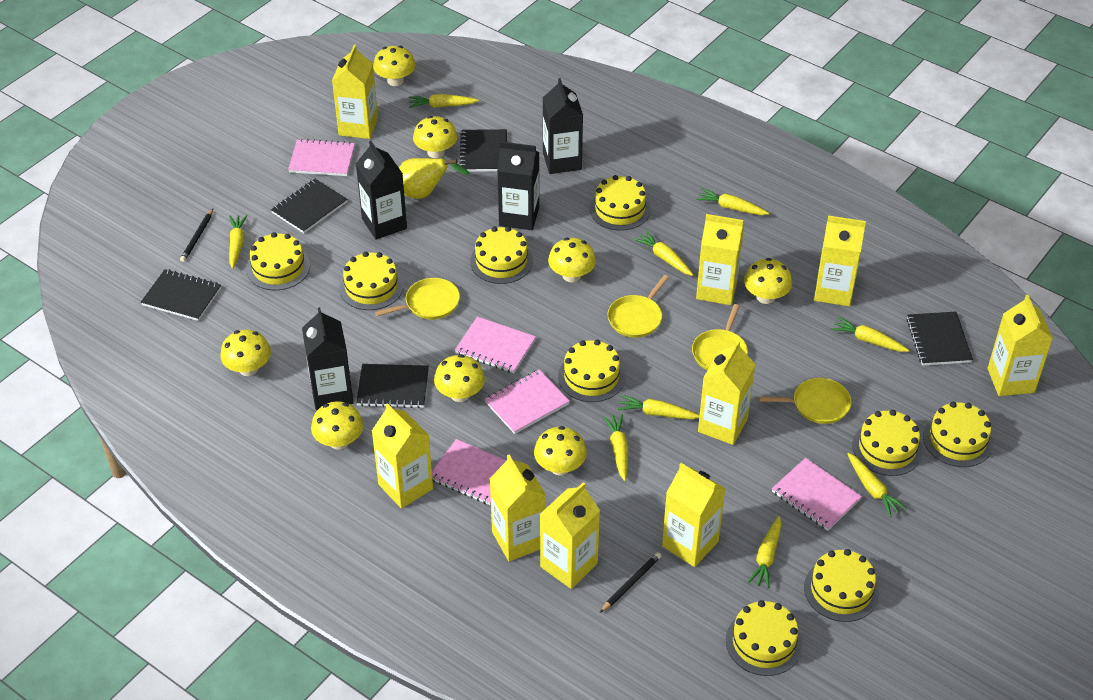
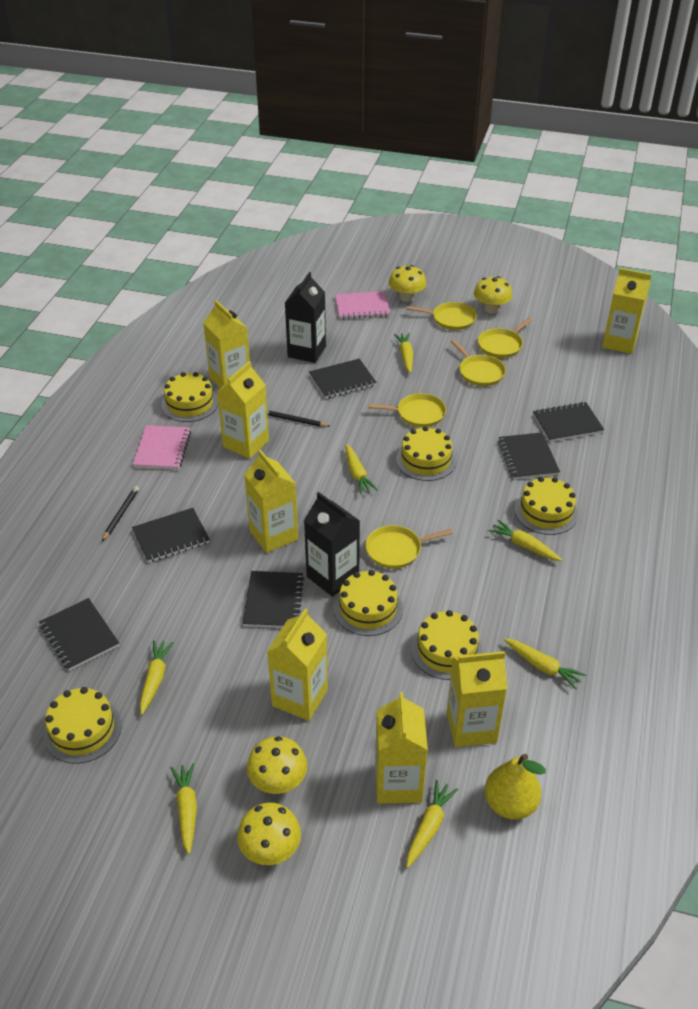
black carton: 4 -> 2
black notebook: 5 -> 6
pink notebook: 5 -> 2
yellow cake: 9 -> 6
yellow carrot: 9 -> 7
yellow carton: 9 -> 7
yellow mushroom: 8 -> 4
yellow pan: 4 -> 5

